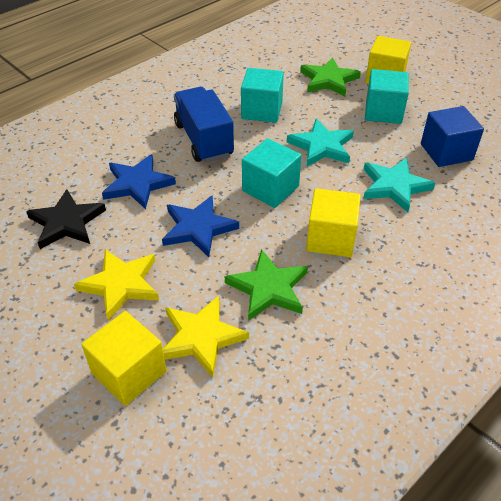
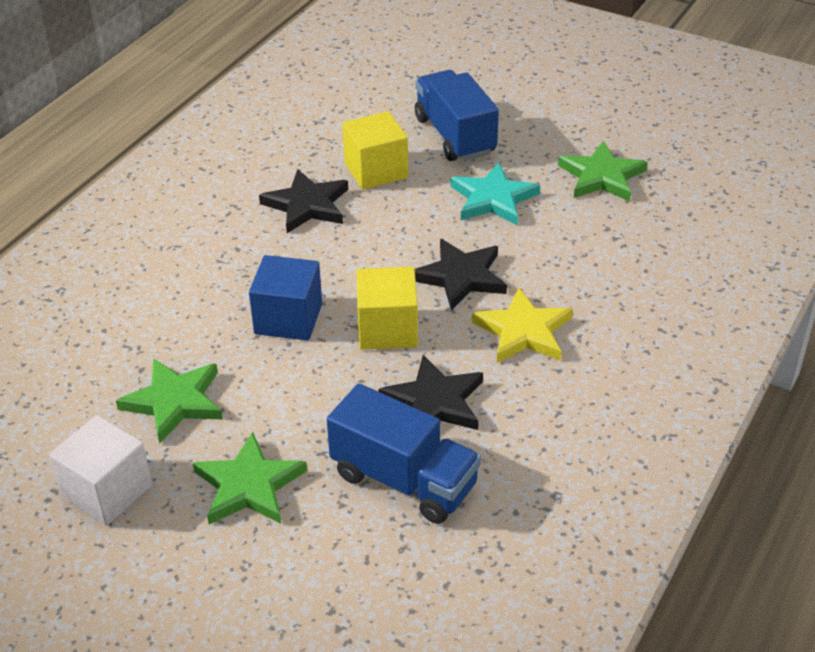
black star: 1 -> 3
blue star: 2 -> 0
blue truck: 1 -> 2
green star: 2 -> 3
turquoise cube: 3 -> 0
turquoise star: 2 -> 1
white cube: 0 -> 1
yellow cube: 3 -> 2
yellow star: 2 -> 1

